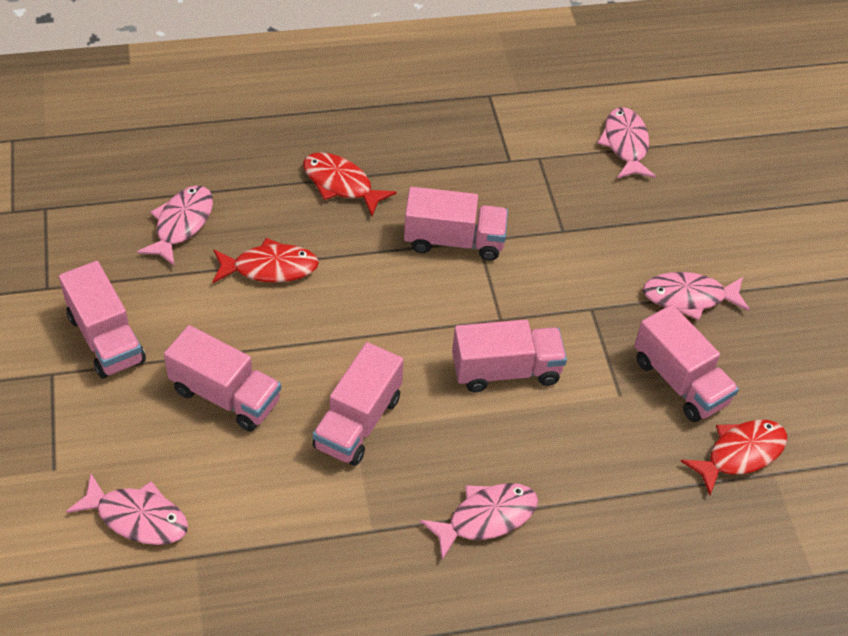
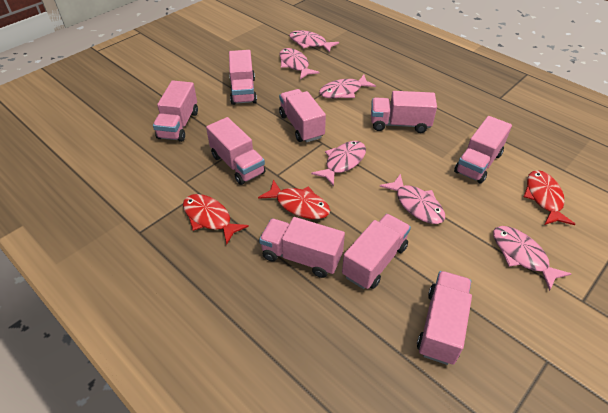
pink fish: 5 -> 6
pink truck: 6 -> 9

